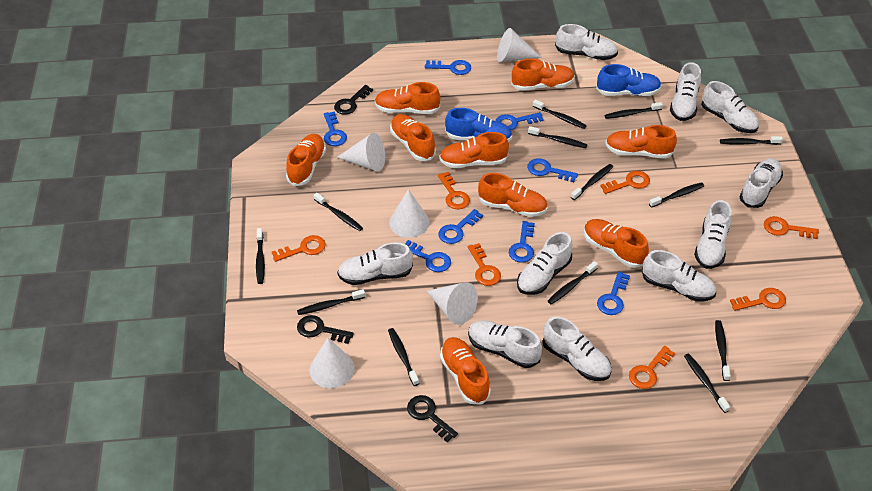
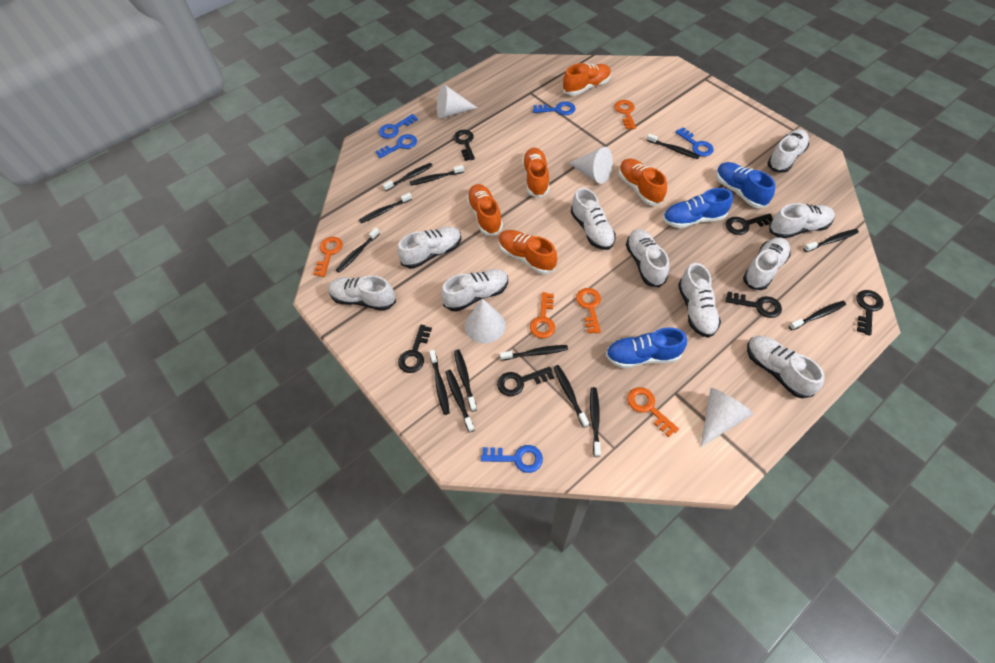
black key: 3 -> 6
blue key: 8 -> 5
blue shoe: 2 -> 3
orange key: 7 -> 5
orange shoe: 9 -> 5
white cone: 5 -> 4

